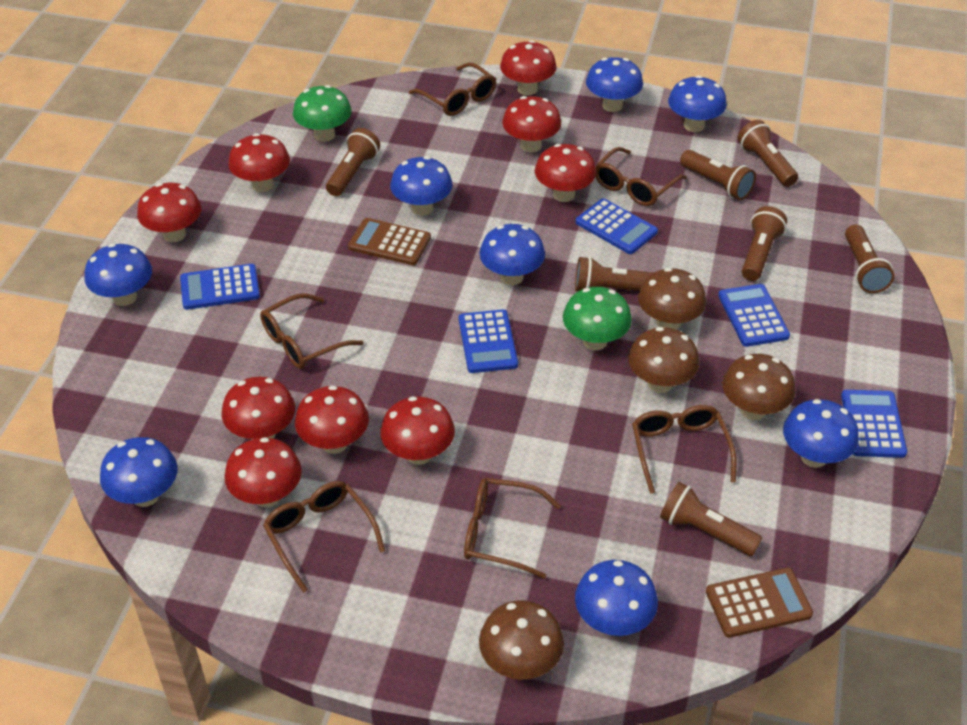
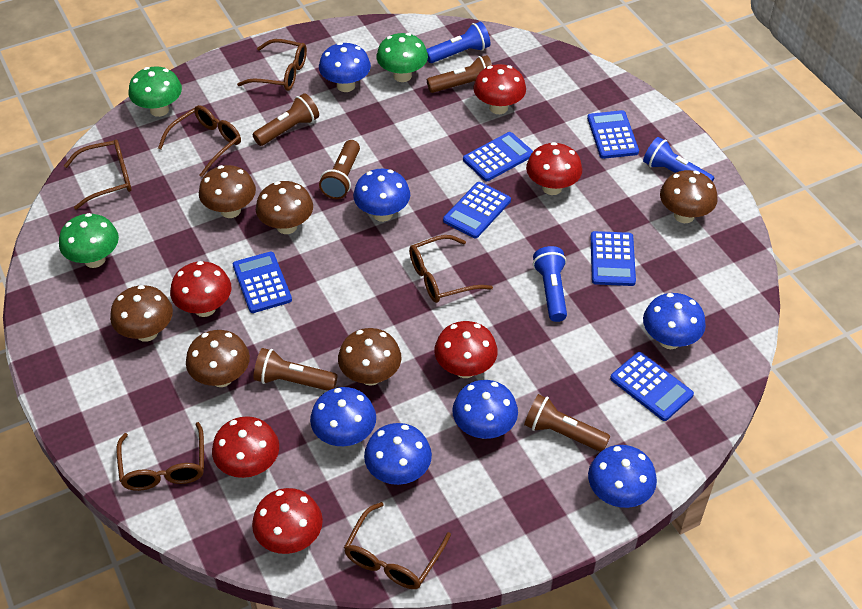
blue calculator: 5 -> 6
blue flashlight: 0 -> 3
blue mushroom: 8 -> 7
brown calculator: 2 -> 0
brown flashlight: 7 -> 5
brown mushroom: 4 -> 6
green mushroom: 2 -> 3
red mushroom: 9 -> 6

